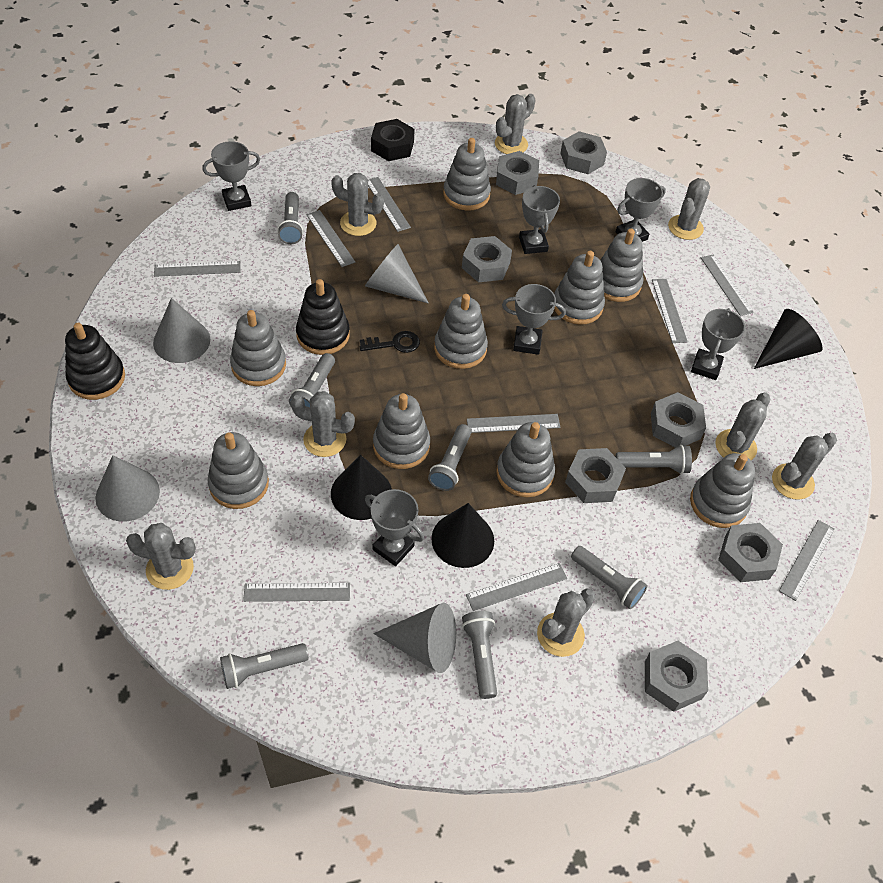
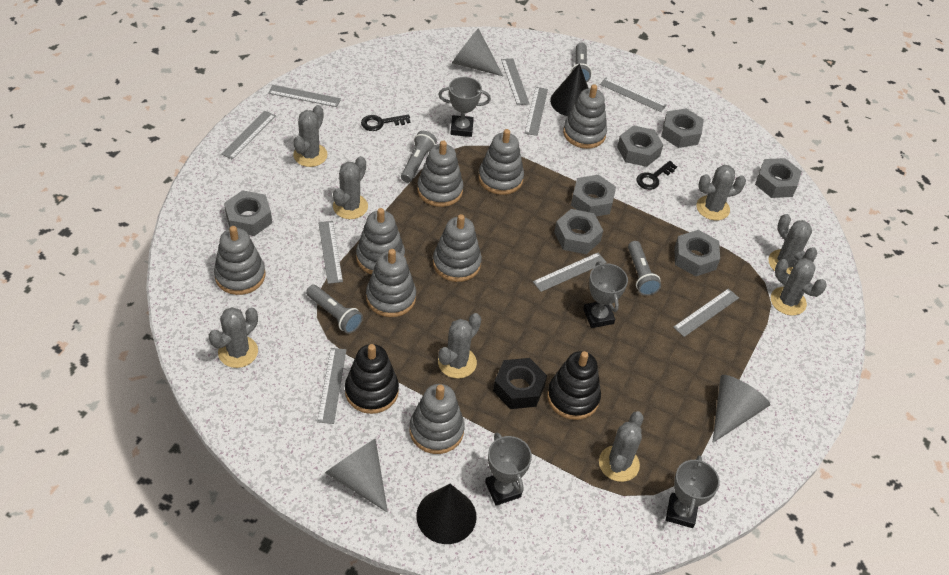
black cone: 3 -> 2
black key: 1 -> 2
grey cone: 4 -> 3
grey flashlight: 7 -> 4
grey stacking toy: 9 -> 8
grey trophy: 6 -> 4

